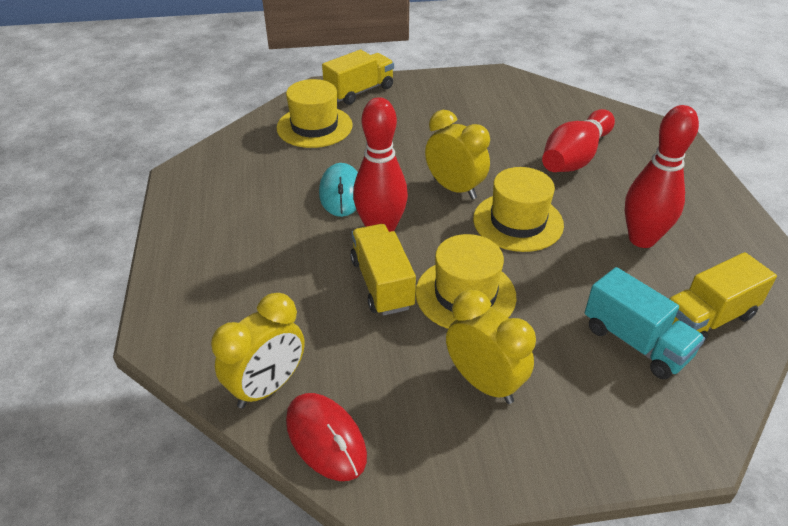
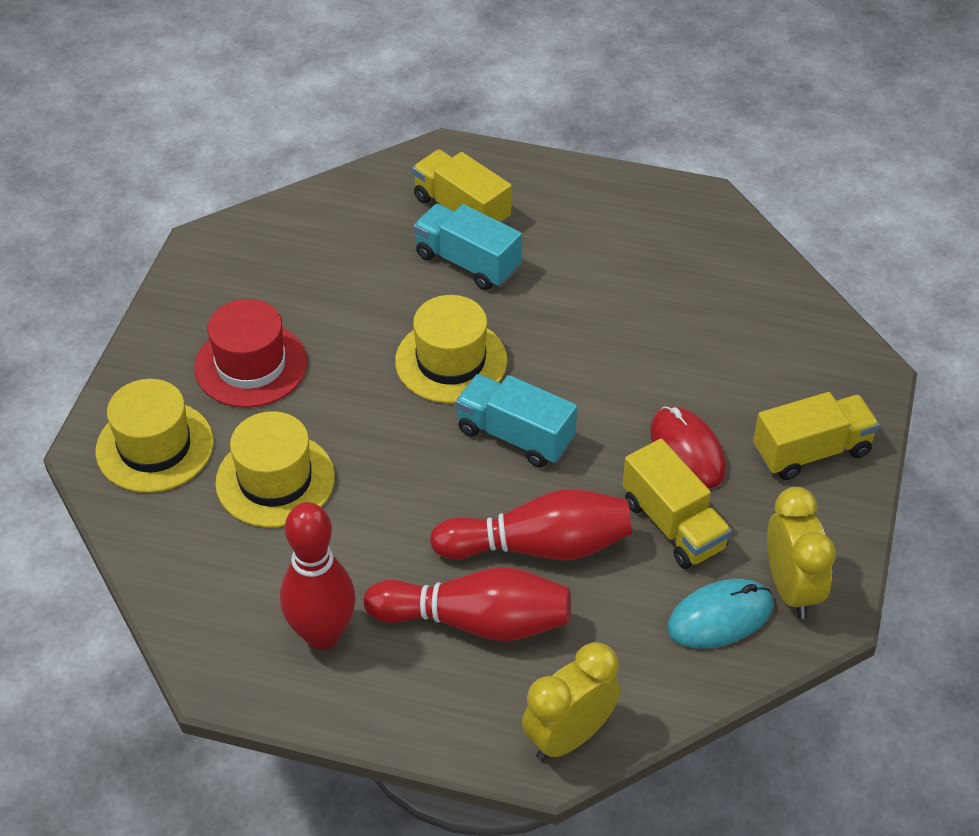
red hat: 0 -> 1
turquoise truck: 1 -> 2
yellow clock: 3 -> 2

